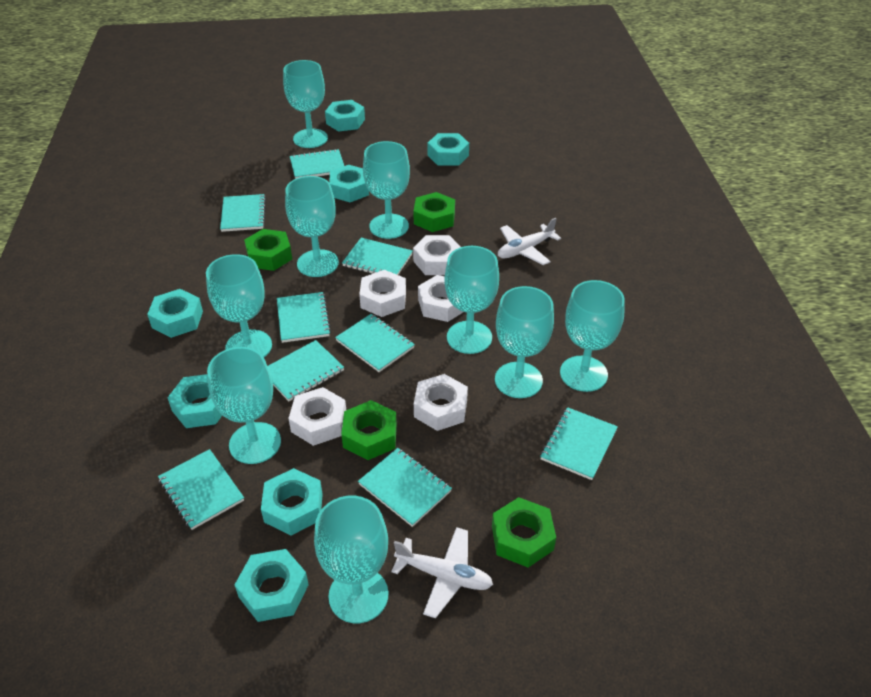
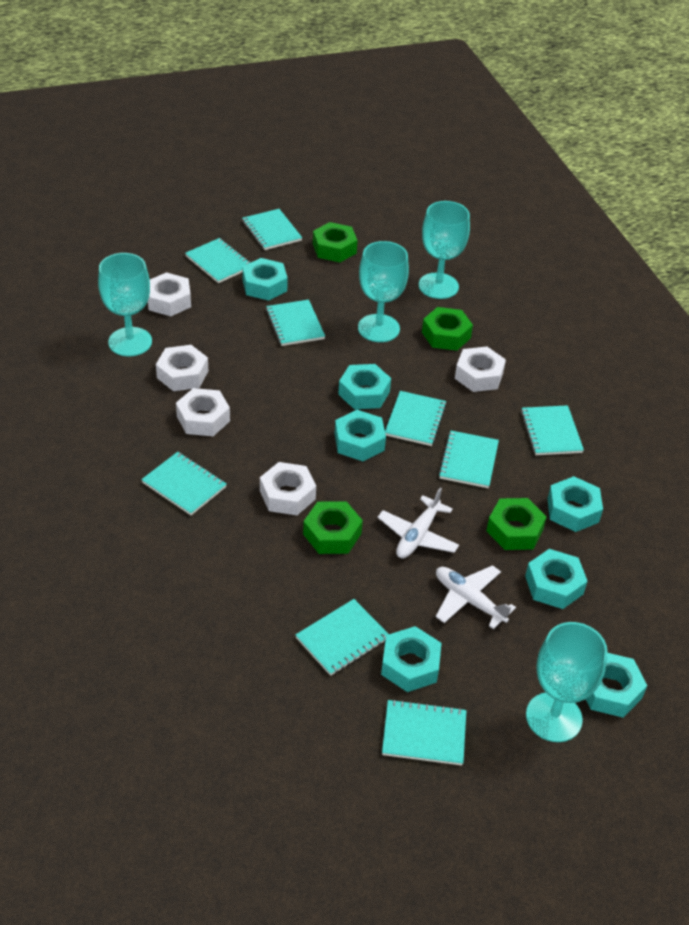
turquoise goblet: 9 -> 4

